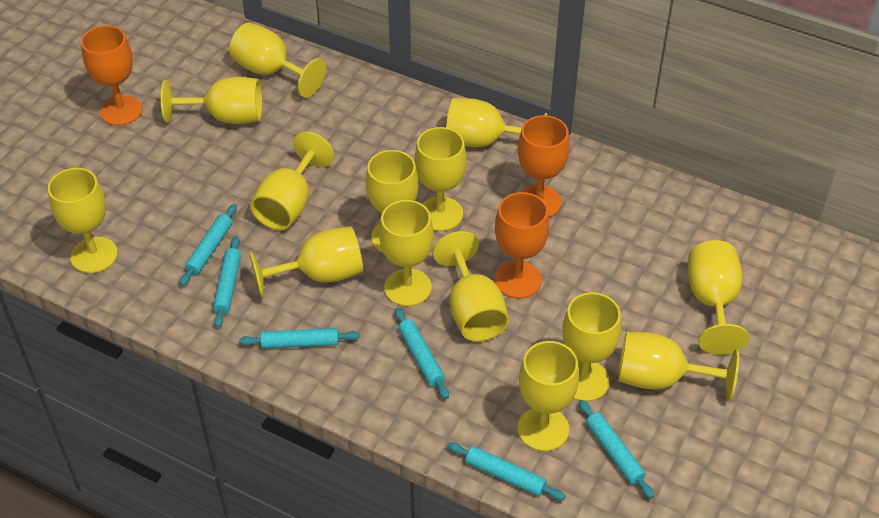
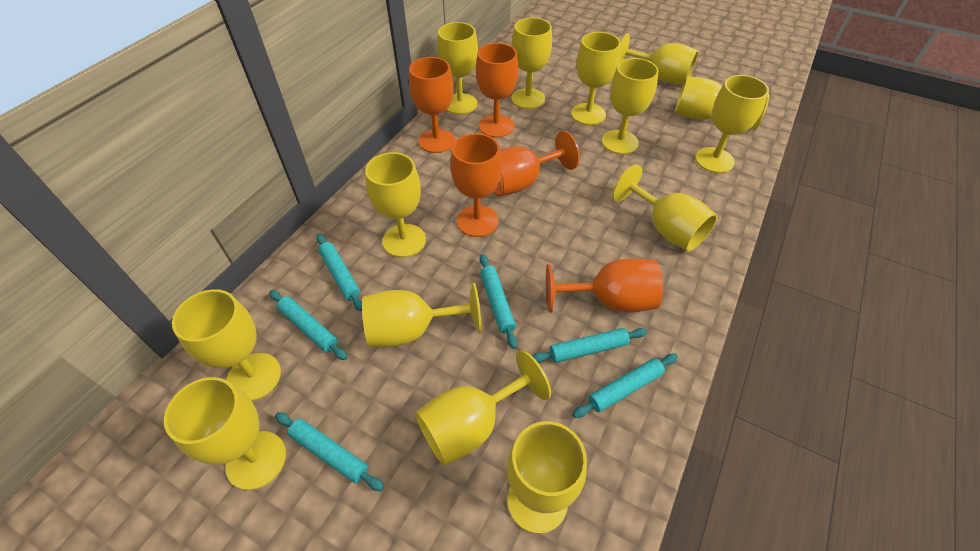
orange goblet: 3 -> 5

